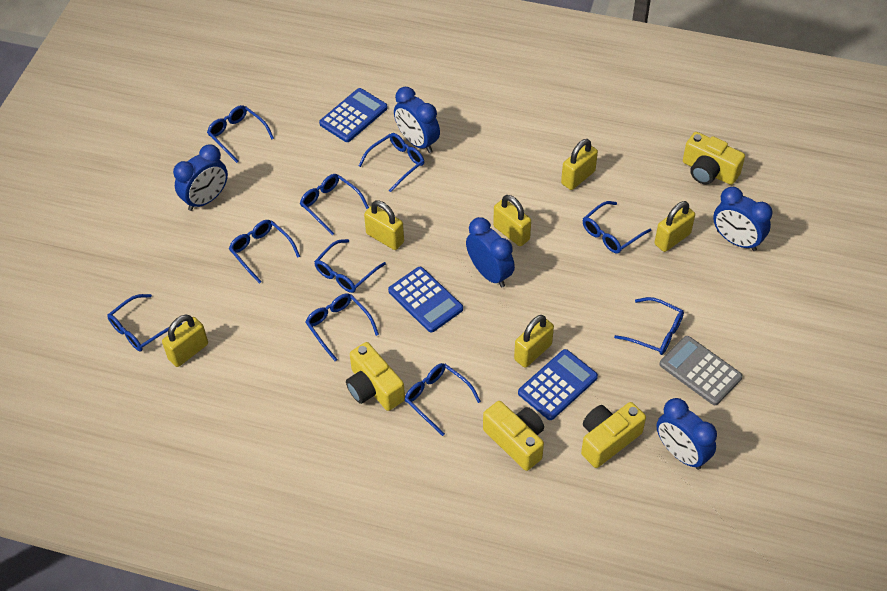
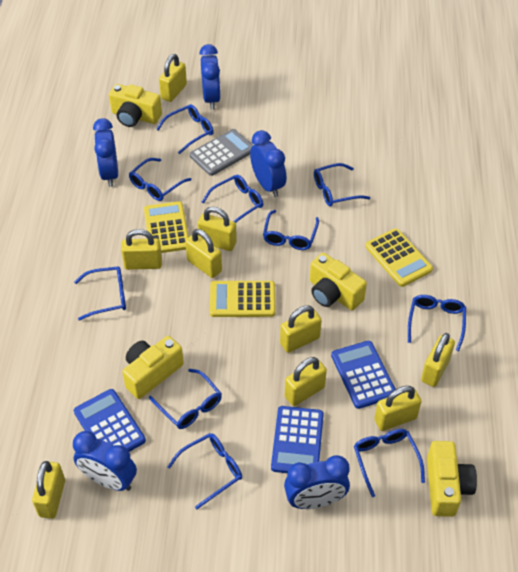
yellow calculator: 0 -> 3
yellow padlock: 6 -> 9

